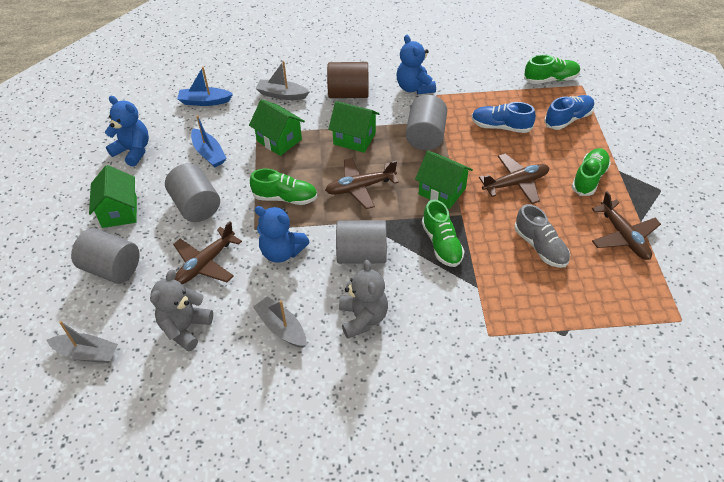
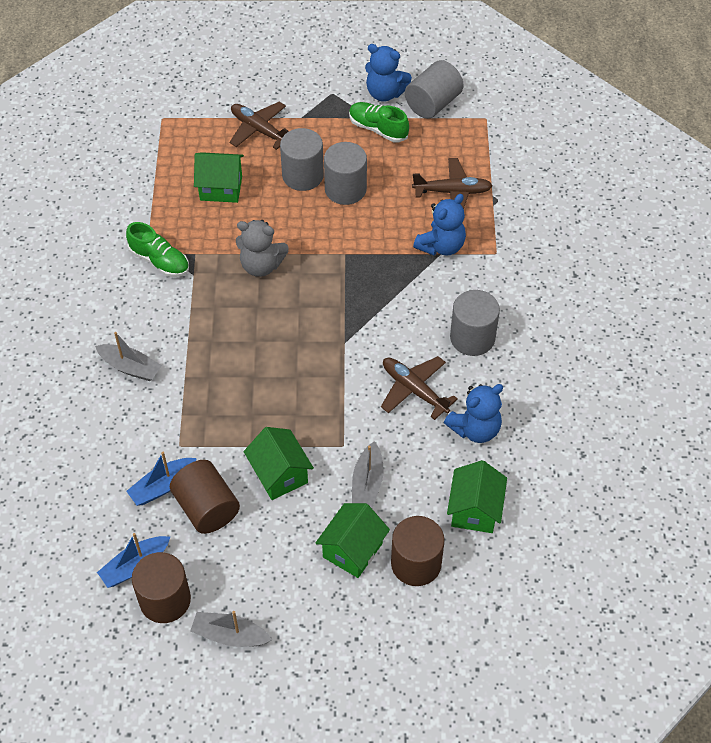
blue shoe: 2 -> 0
brown cylinder: 1 -> 3
brown plane: 4 -> 3
green shoe: 4 -> 2
grey shoe: 1 -> 0
grey teddy bear: 2 -> 1

